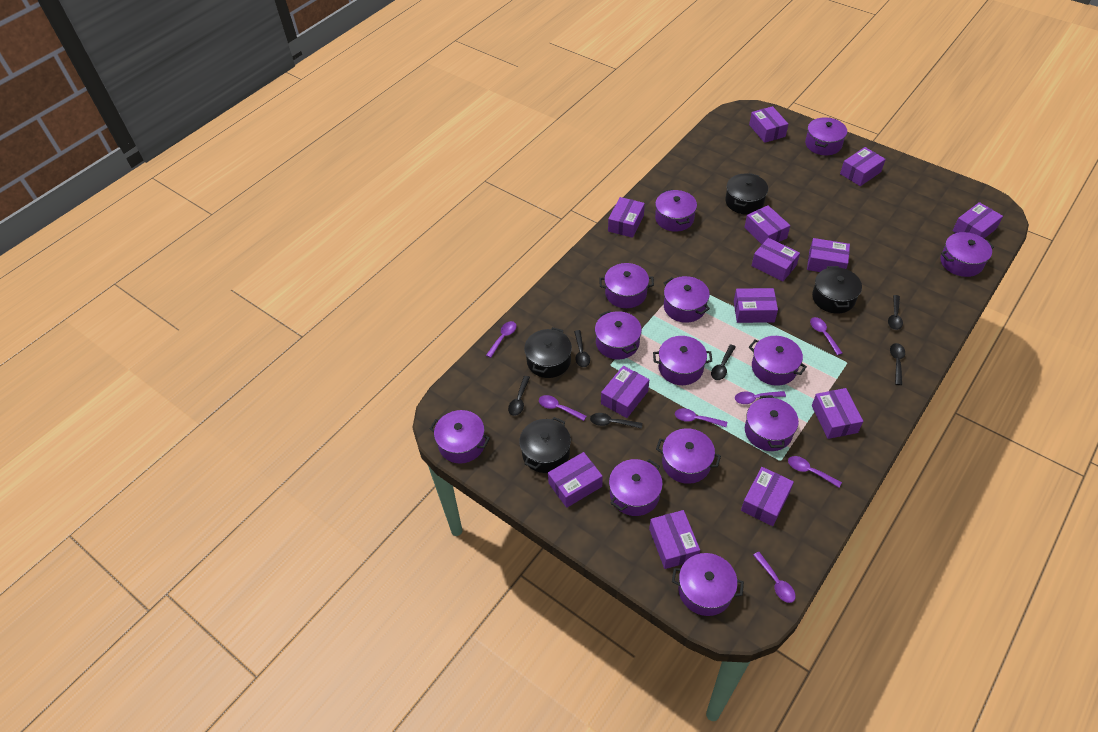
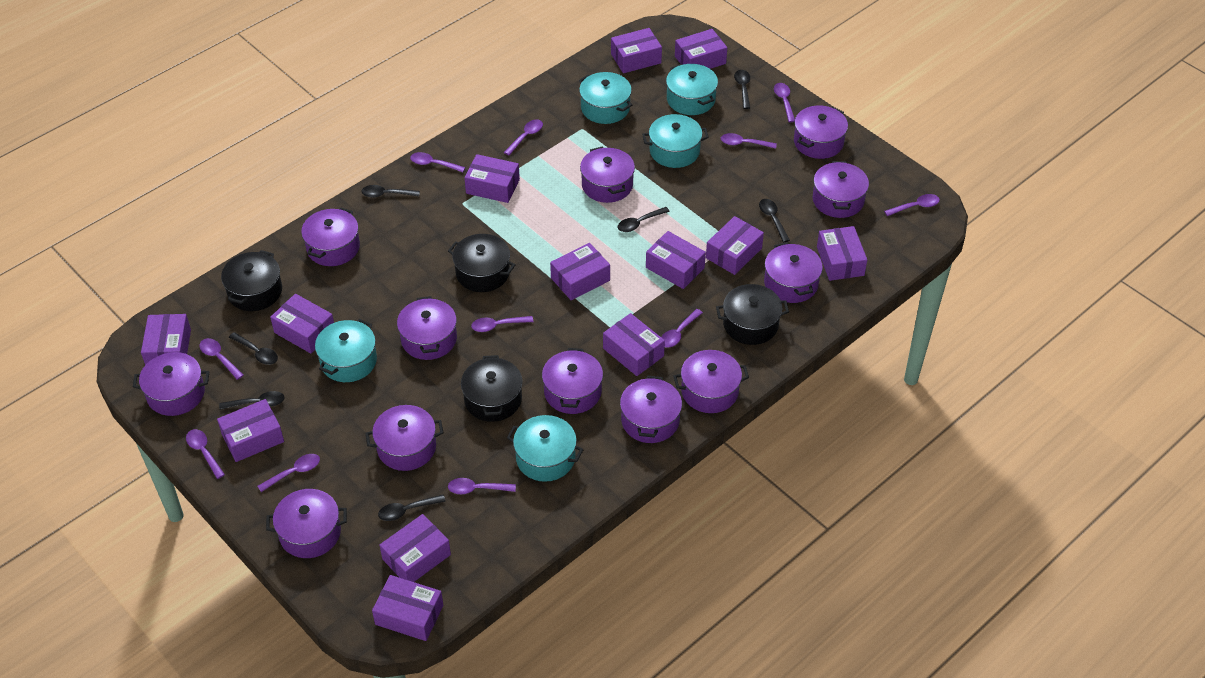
black spoon: 6 -> 7
purple pot: 13 -> 12
purple spoon: 7 -> 11
turquoise pot: 0 -> 5

